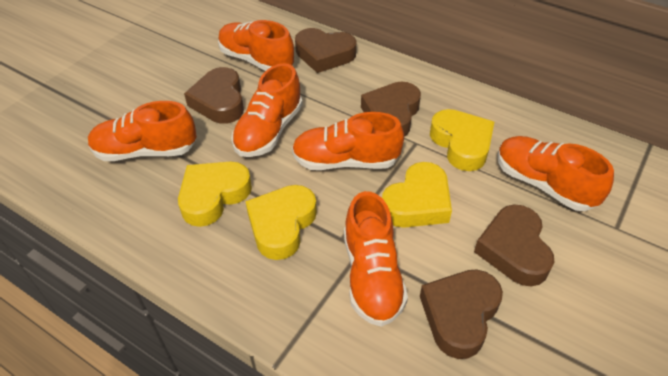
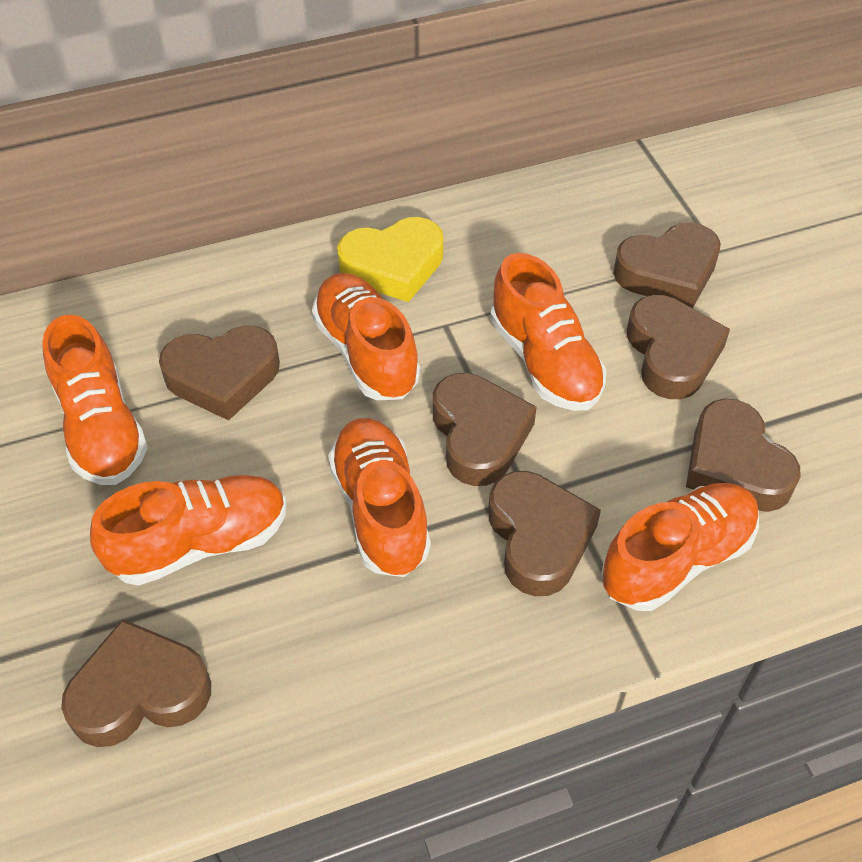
brown heart: 5 -> 7
yellow heart: 4 -> 1

